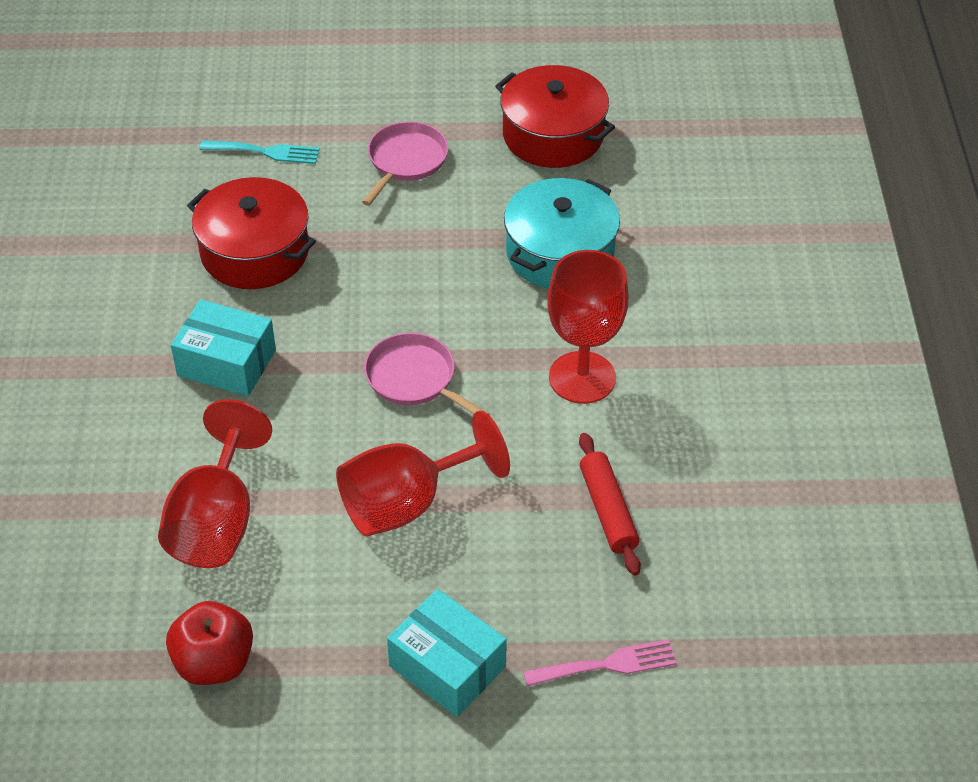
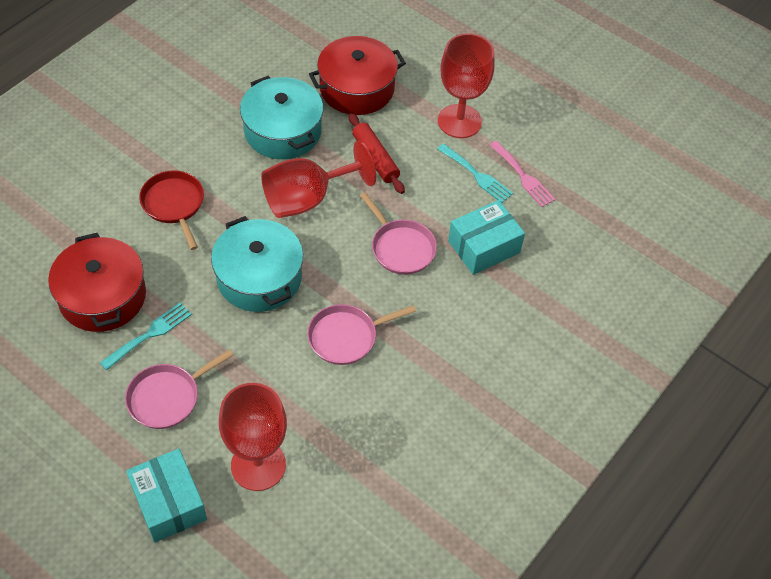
pink pan: 2 -> 3
red apple: 1 -> 0
red pan: 0 -> 1
turquoise fork: 1 -> 2
turquoise pot: 1 -> 2

